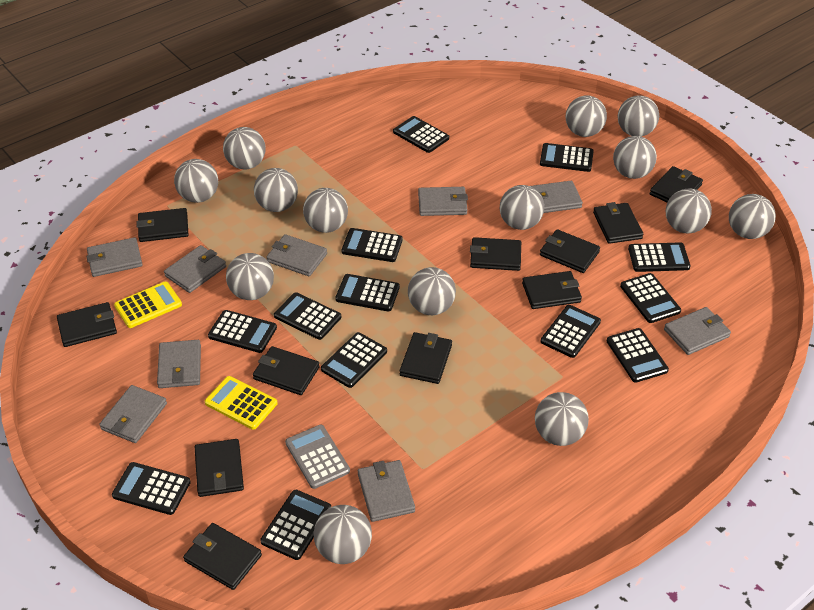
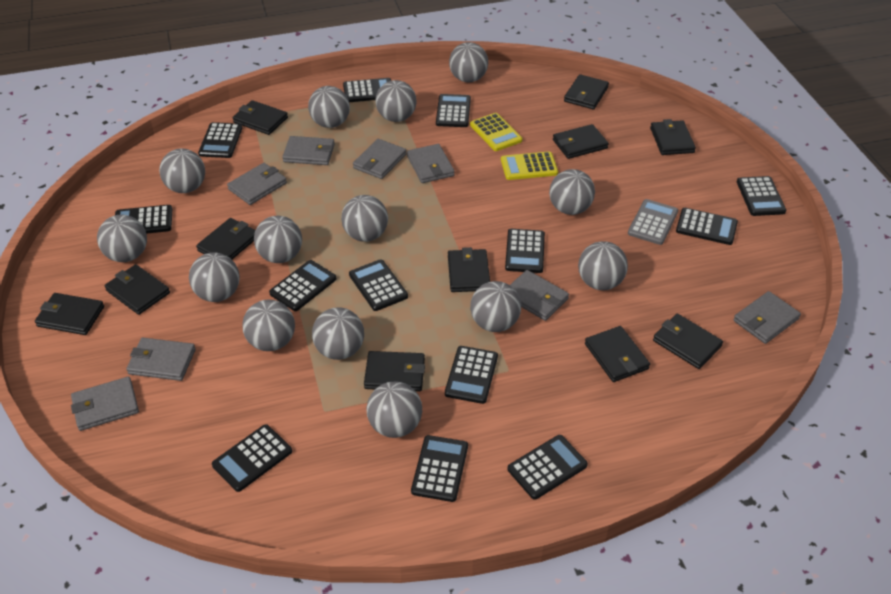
grey wallet: 9 -> 8

